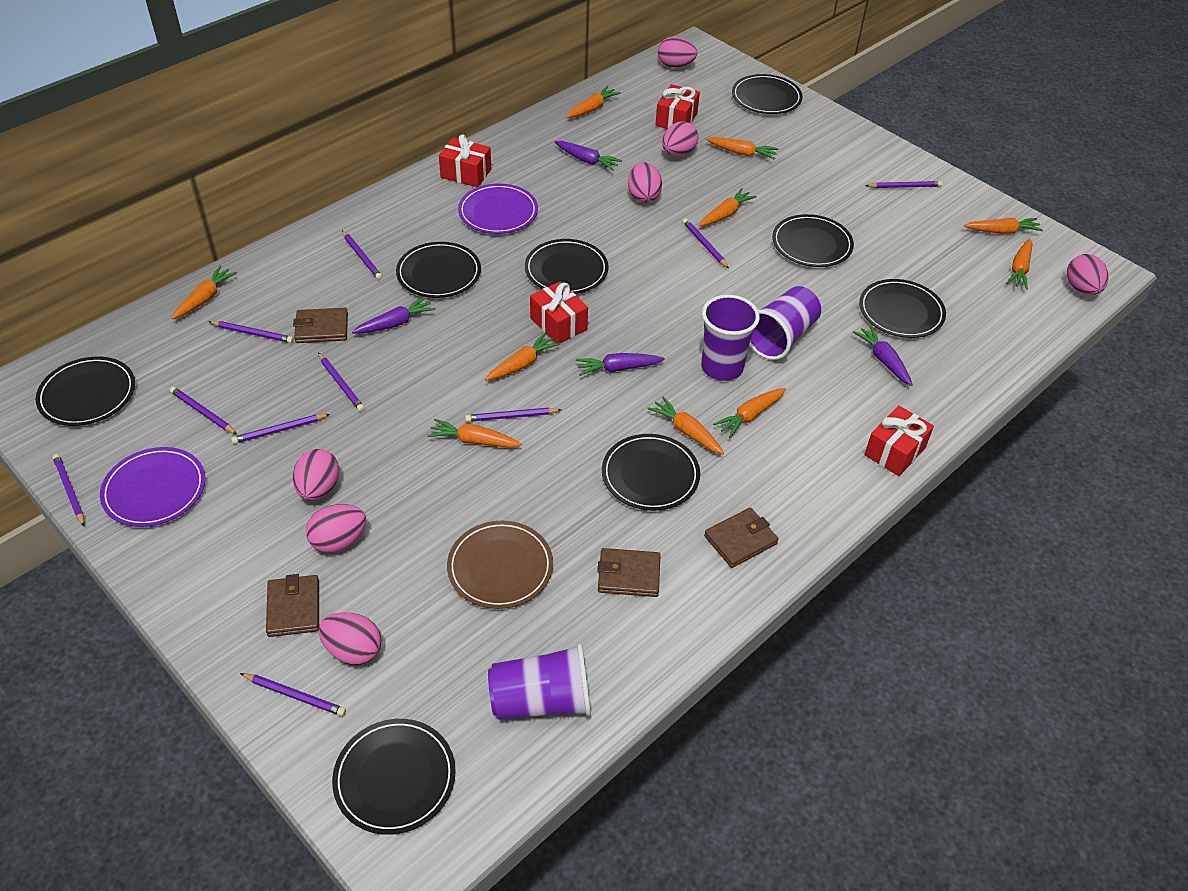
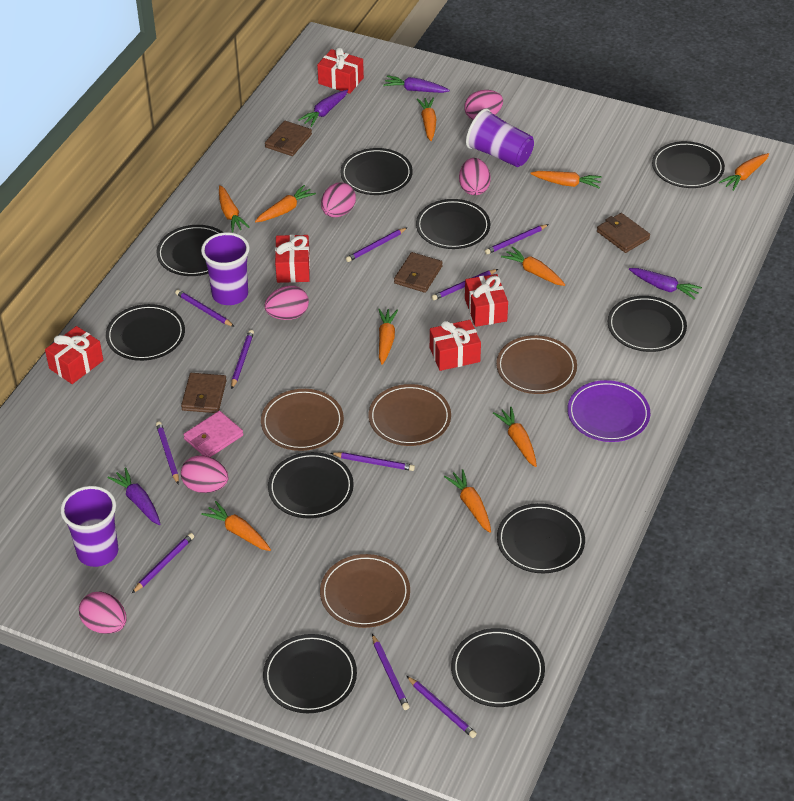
black plate: 8 -> 10
brown plate: 1 -> 4
pink egg: 7 -> 6
pink wallet: 0 -> 1
purple plate: 2 -> 1
red gift: 4 -> 5

